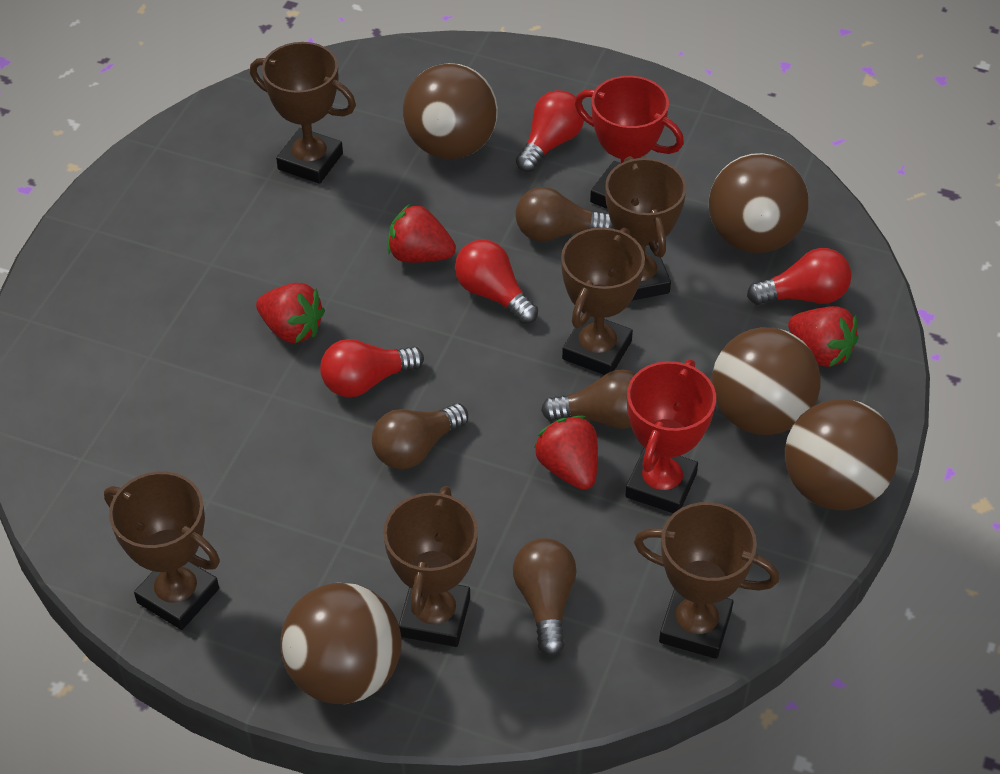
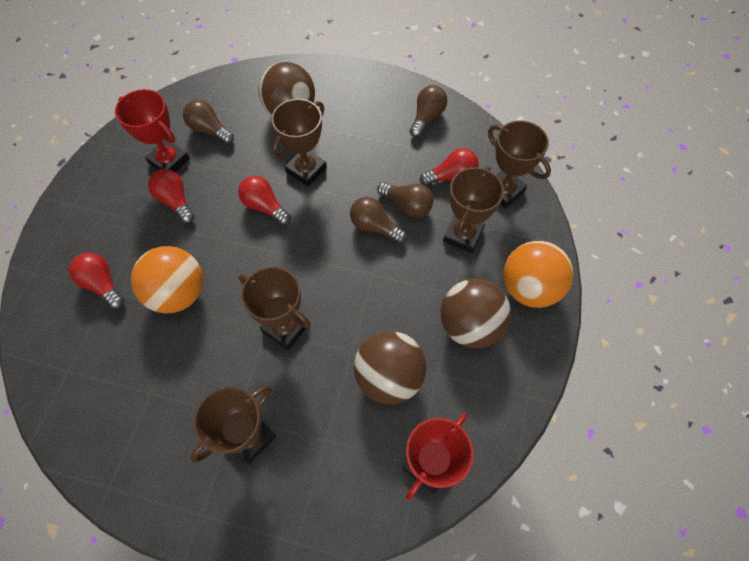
brown ball: 5 -> 3
brown trophy: 6 -> 5
orange ball: 0 -> 2
red strawberry: 4 -> 0

